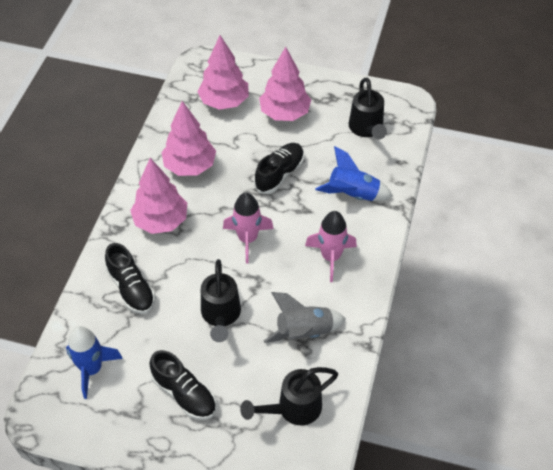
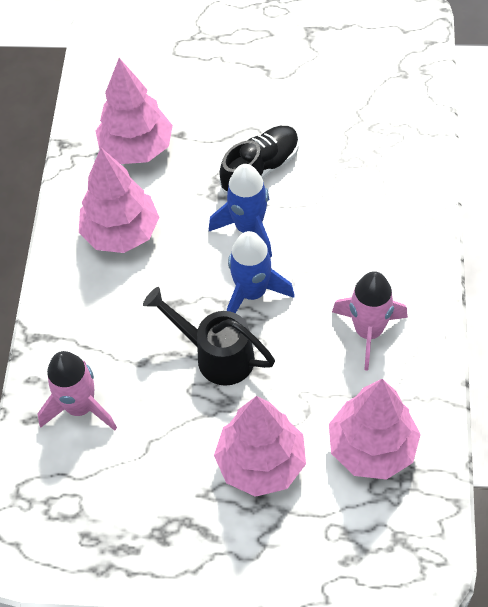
black shoe: 3 -> 1
black watering can: 3 -> 1
grey rocket: 1 -> 0

